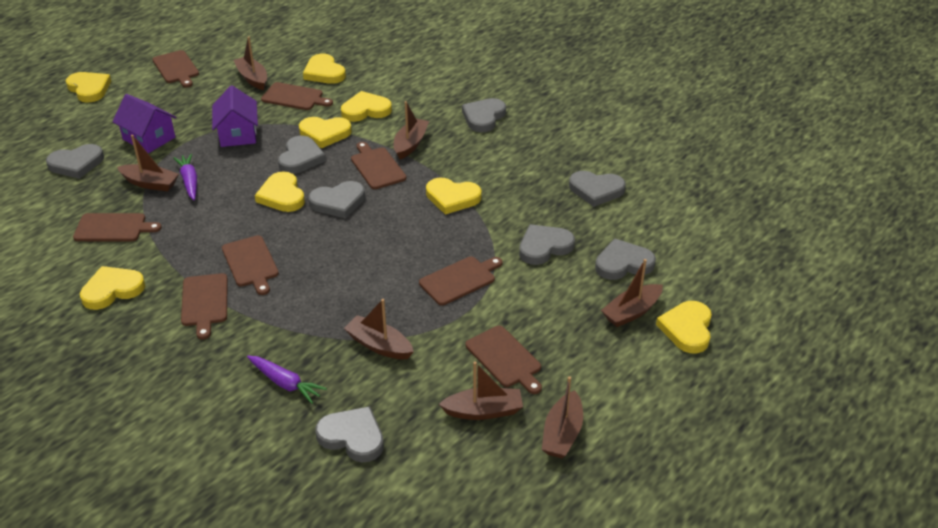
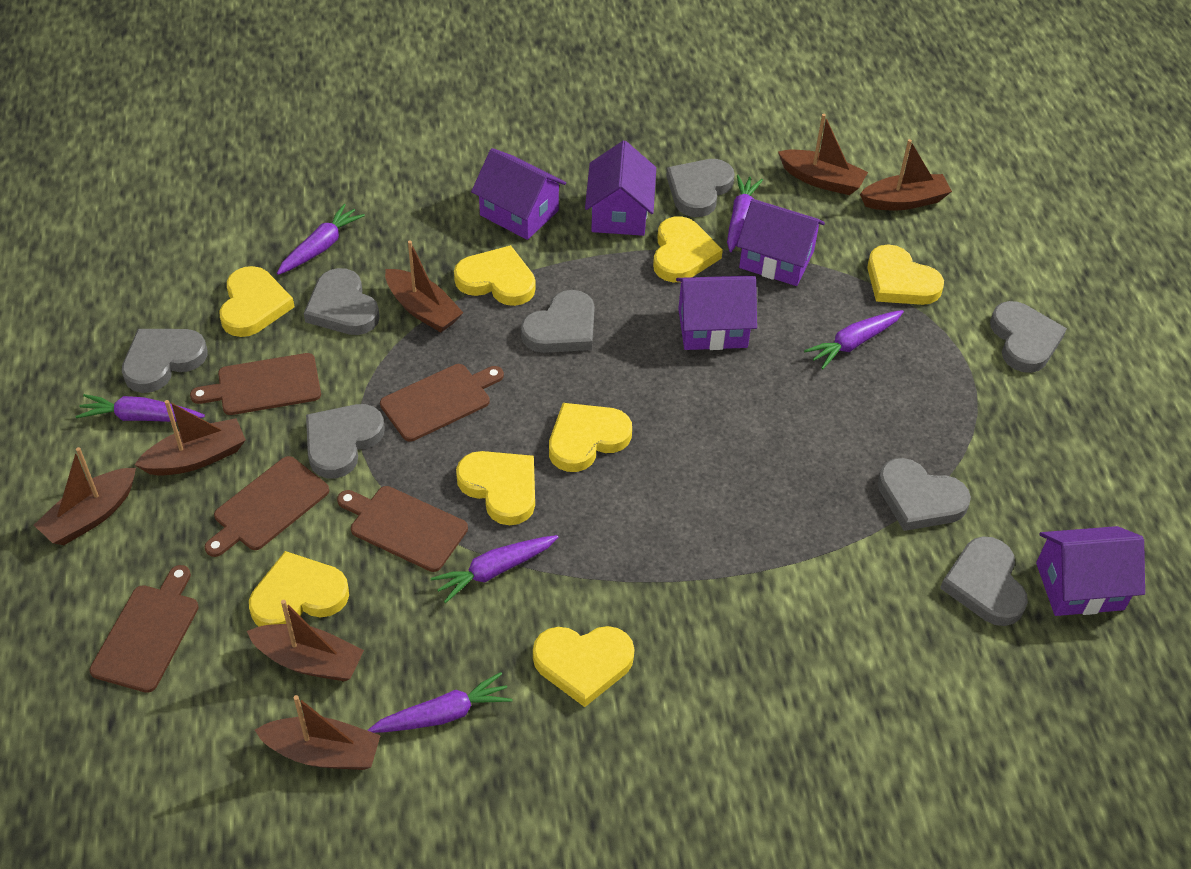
brown cutting board: 8 -> 5
purple carrot: 2 -> 6
purple house: 2 -> 5

